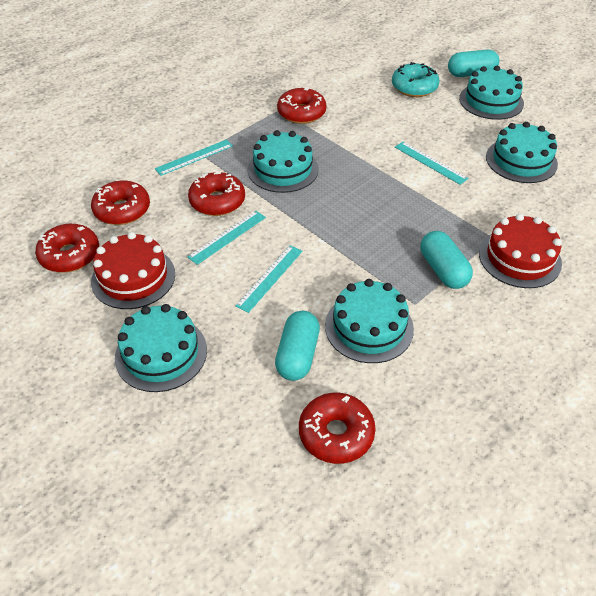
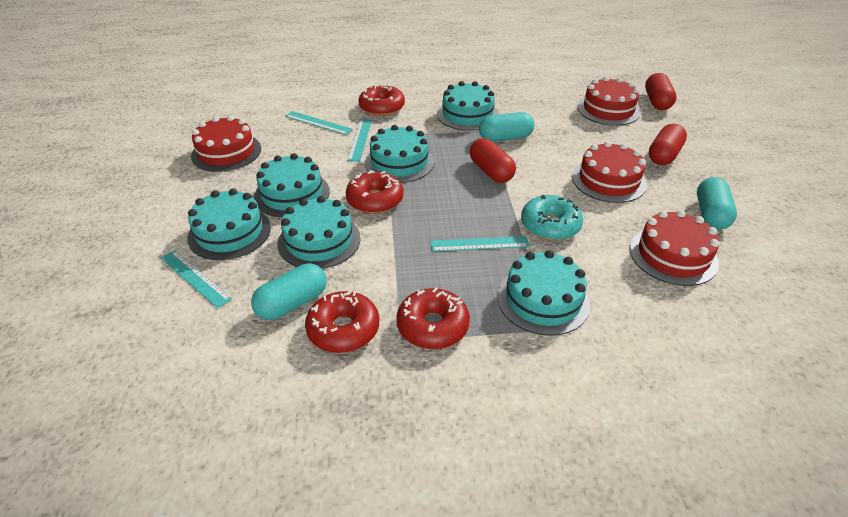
red cake: 2 -> 4
red capsule: 0 -> 3
red donut: 5 -> 4
turquoise cake: 5 -> 6

